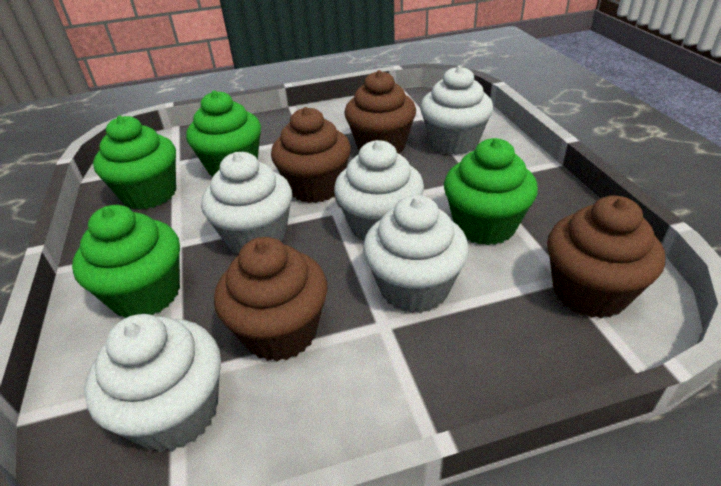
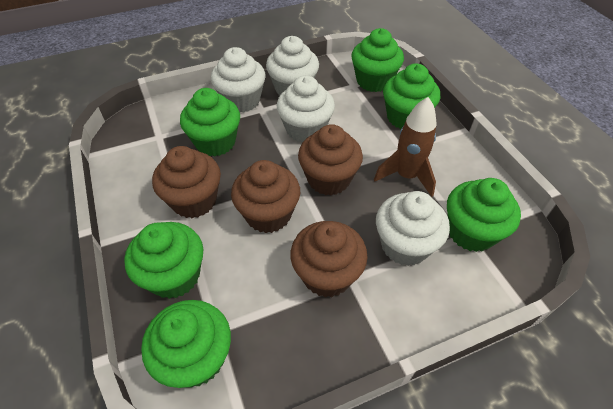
brown rocket: 0 -> 1
green cupcake: 4 -> 6
white cupcake: 5 -> 4

